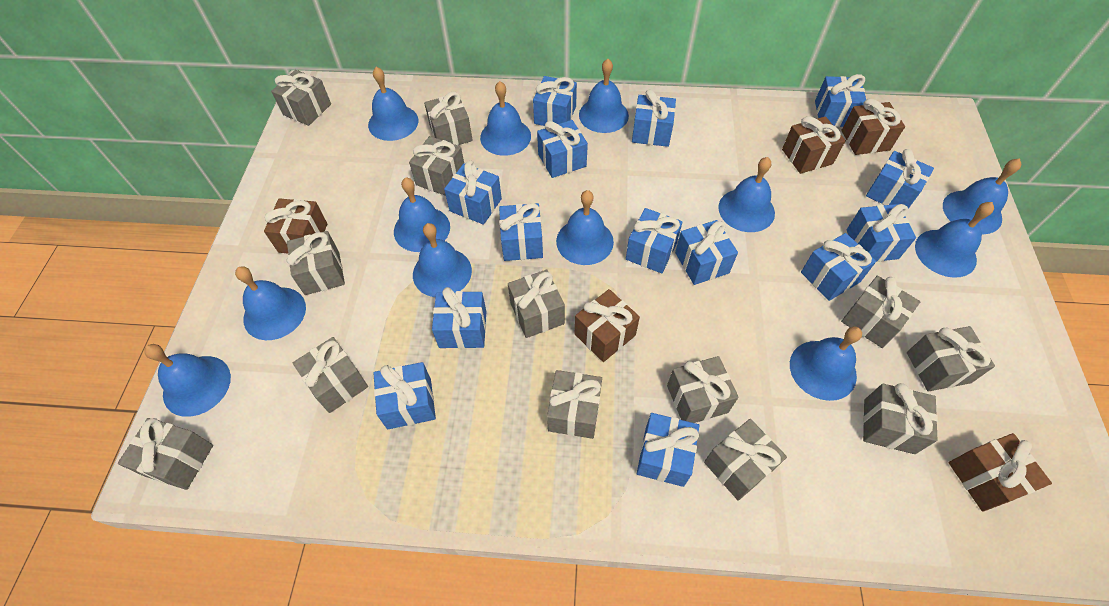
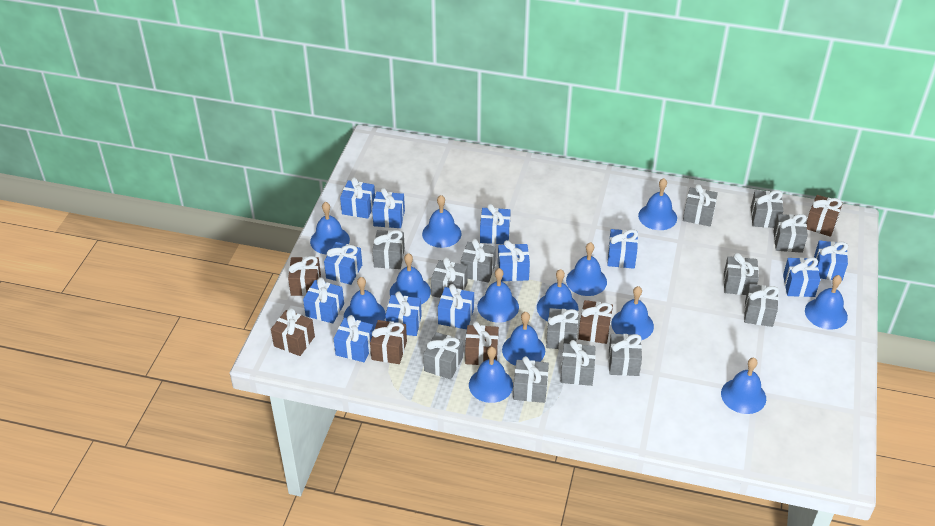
blue bell: 12 -> 13
blue gift: 14 -> 12
brown gift: 5 -> 6

